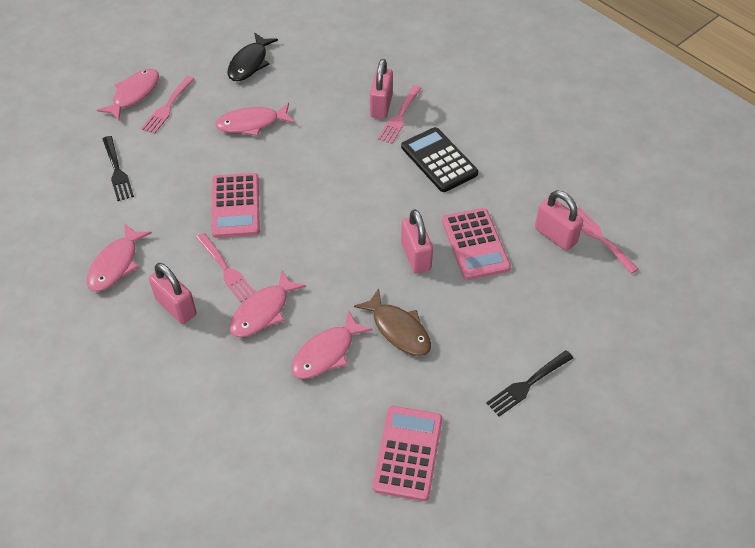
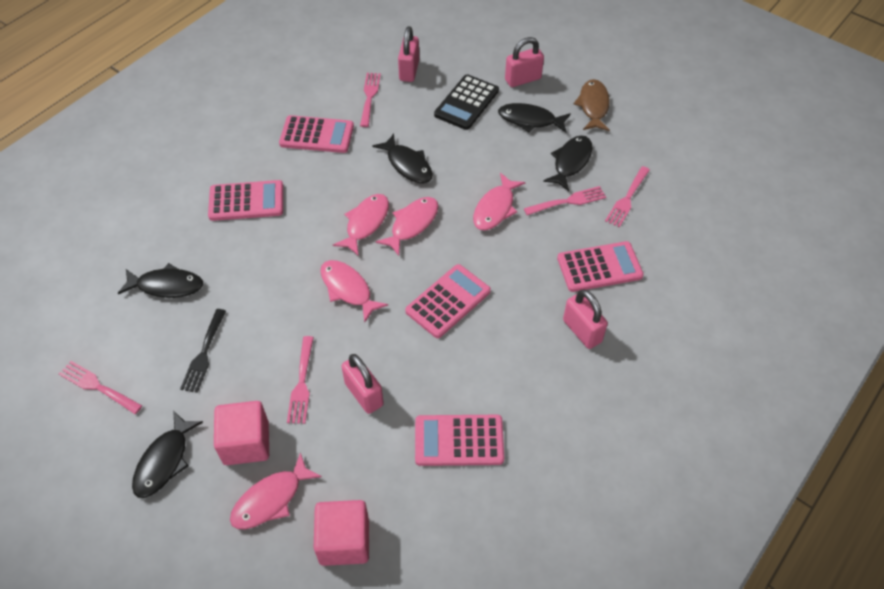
black fish: 1 -> 5
black fork: 2 -> 1
pink calculator: 3 -> 5
pink cube: 0 -> 2
pink fork: 4 -> 5

